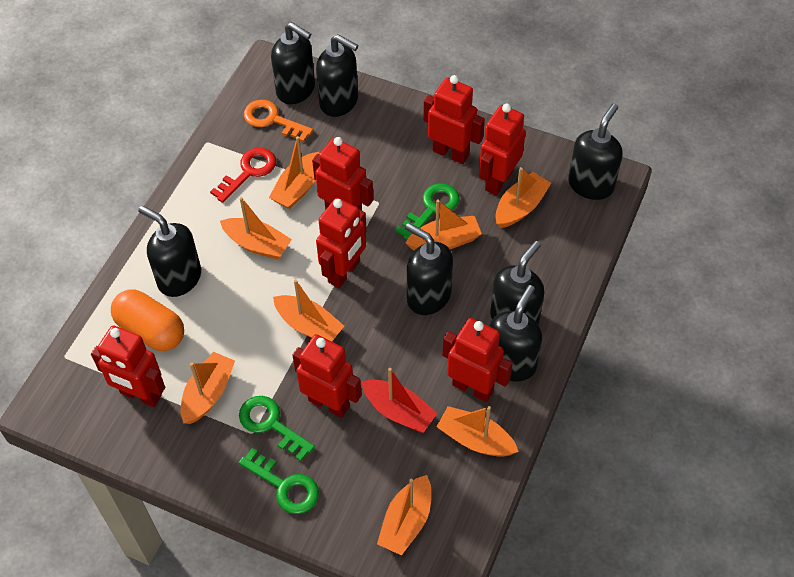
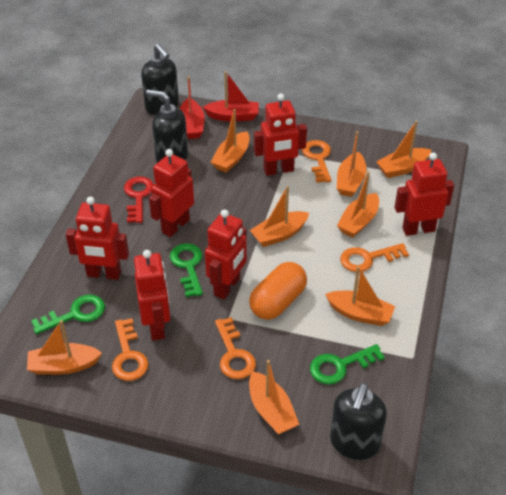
black soap dispenser: 7 -> 3
orange key: 1 -> 4
red boat: 1 -> 2
red robot: 7 -> 6

